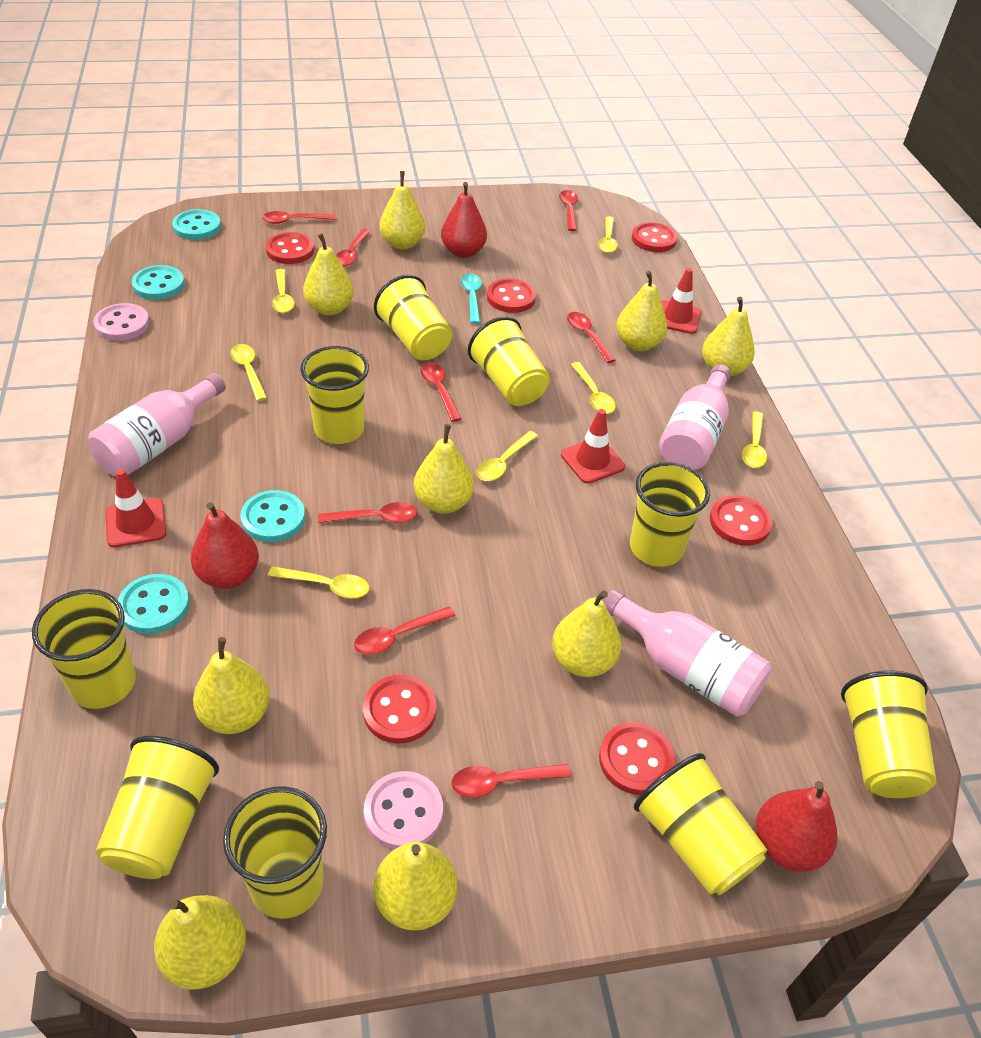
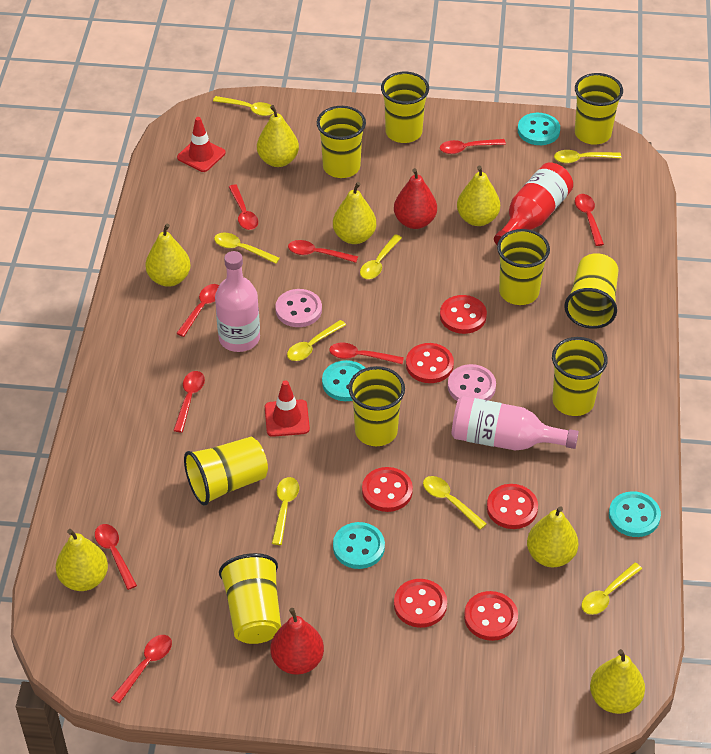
pink bottle: 3 -> 2
red bottle: 0 -> 1
red pear: 3 -> 2
red spoon: 8 -> 9
red traffic cone: 3 -> 2
turquoise spoon: 1 -> 0
yellow pear: 9 -> 7
yellow spoon: 7 -> 8

